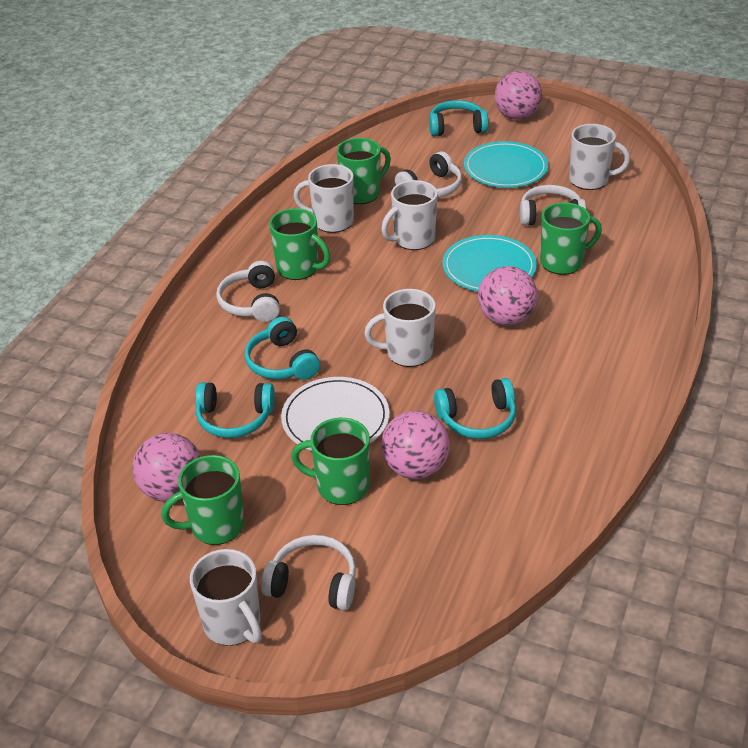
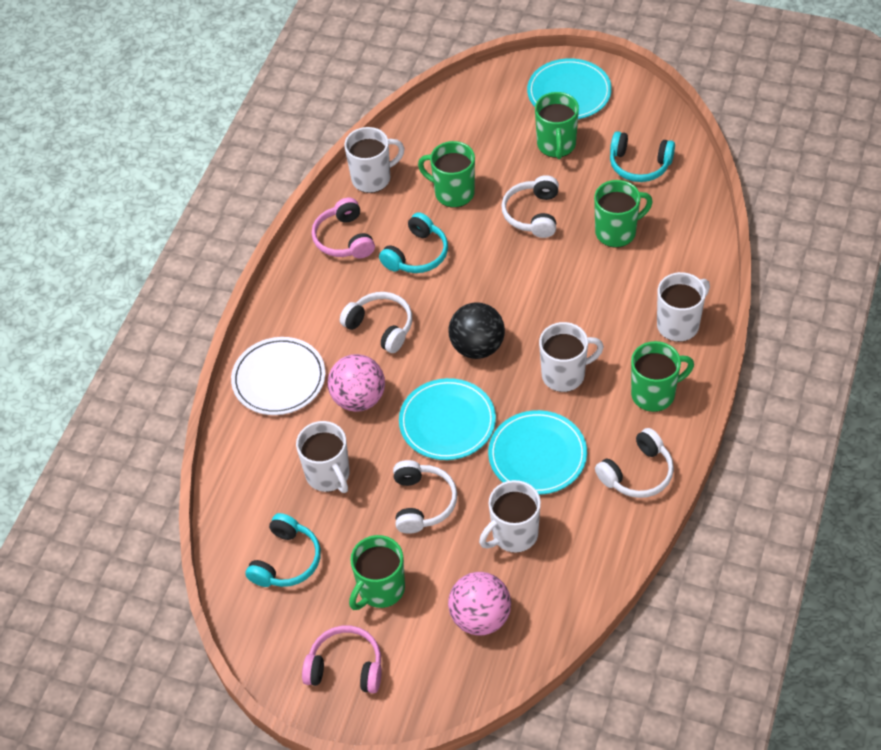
black ball: 0 -> 1
pink ball: 4 -> 2
pink headphones: 0 -> 2
turquoise headphones: 4 -> 3
turquoise plate: 2 -> 3

